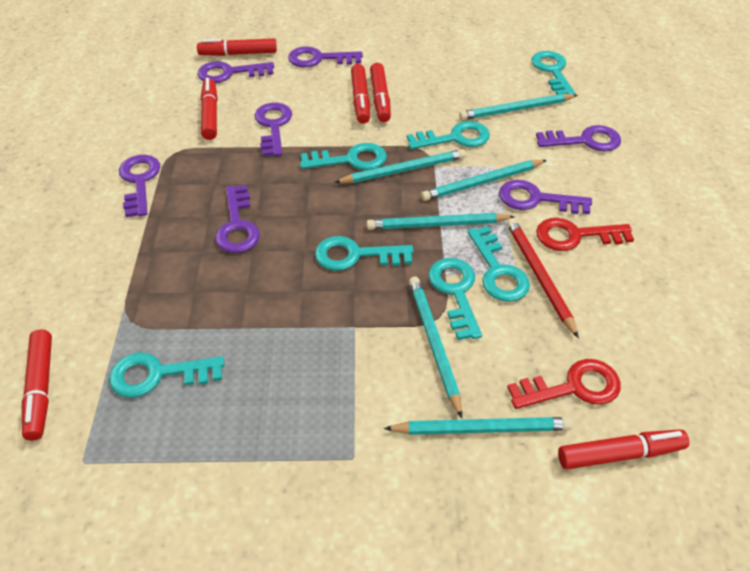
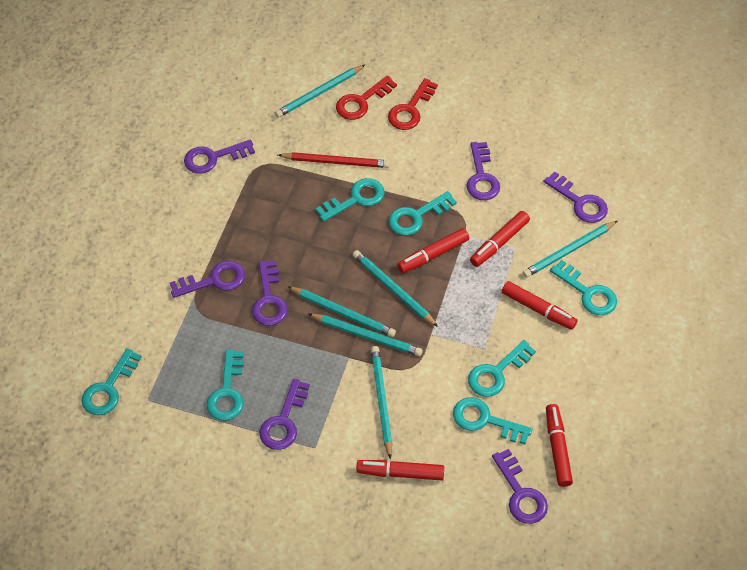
red marker: 6 -> 5

